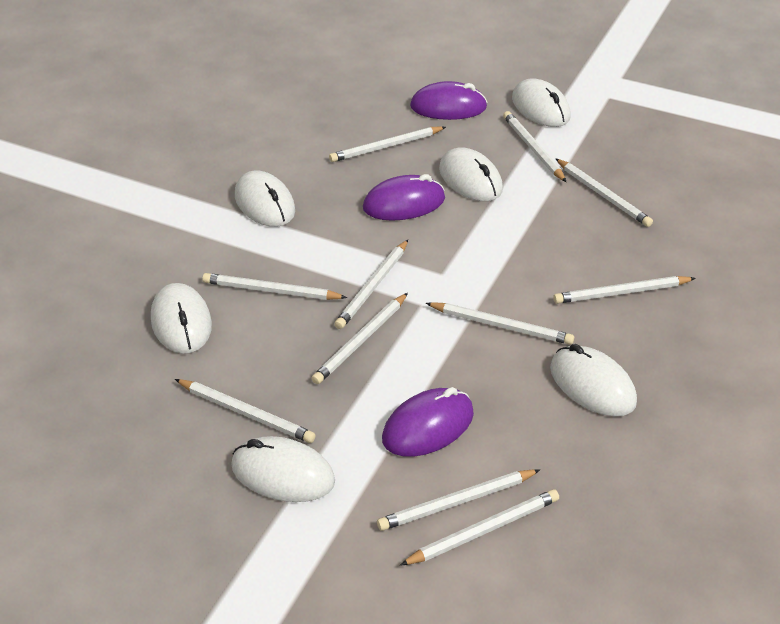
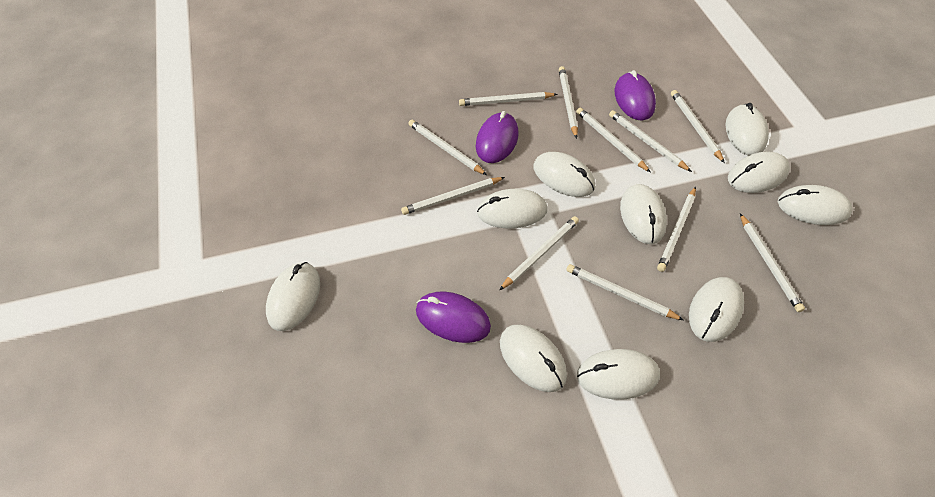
white mouse: 6 -> 10

